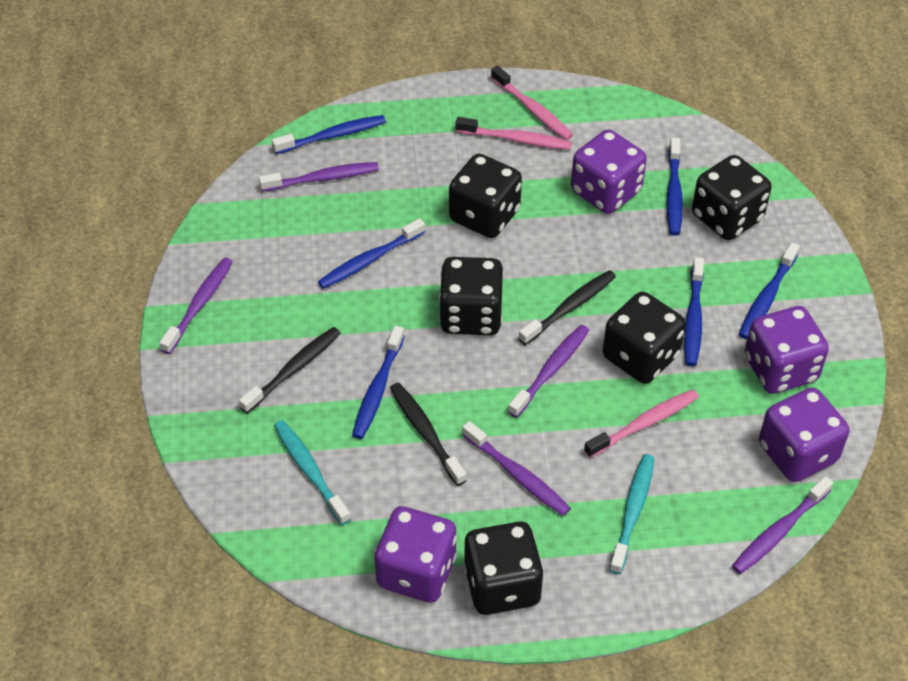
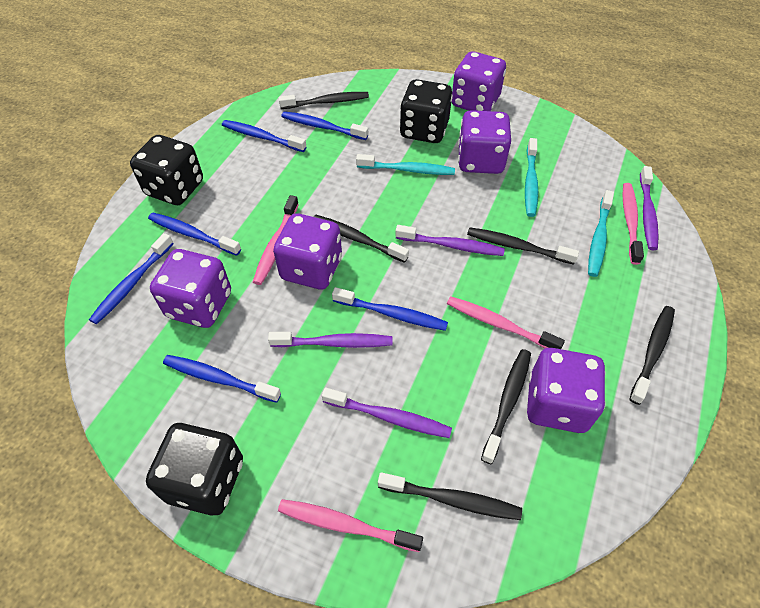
black dice: 5 -> 3
black toothbrush: 3 -> 6
pink toothbrush: 3 -> 4
purple dice: 4 -> 5
purple toothbrush: 5 -> 4
turquoise toothbrush: 2 -> 3

